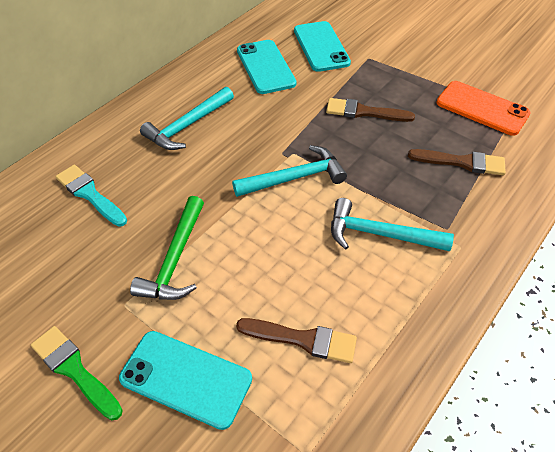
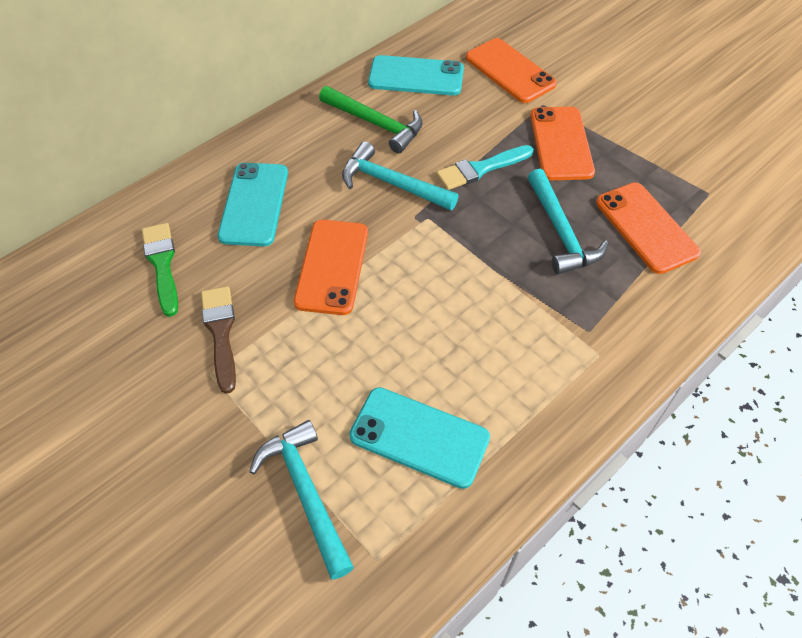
brown brush: 3 -> 1
orange phone: 1 -> 4

